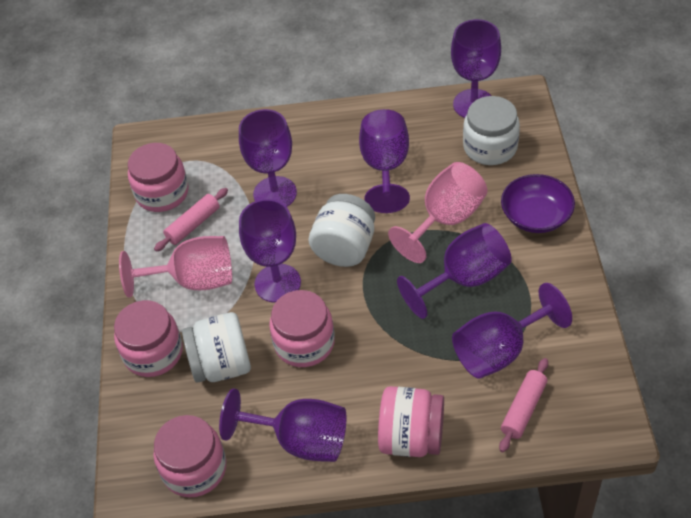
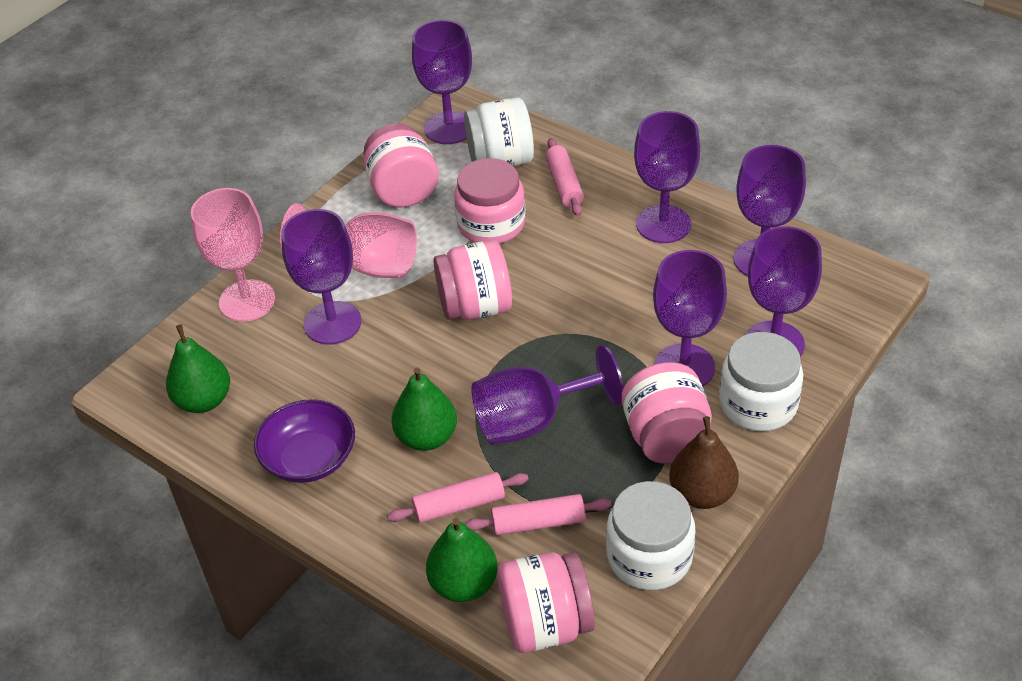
brown pear: 0 -> 1
green pear: 0 -> 3
pink rolling pin: 2 -> 3

